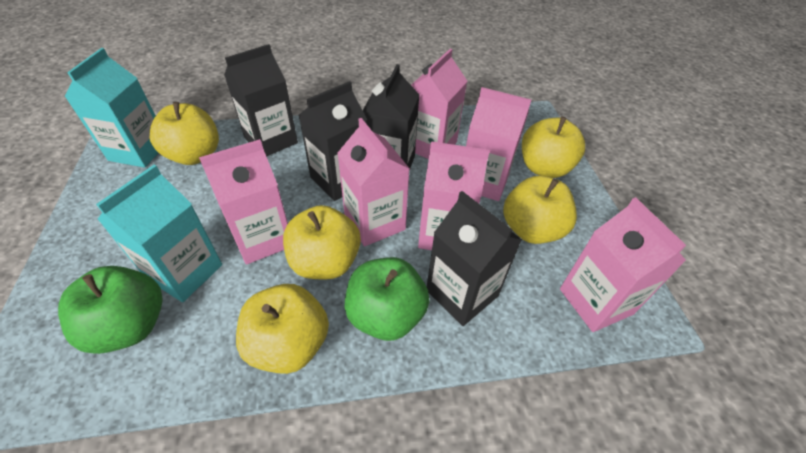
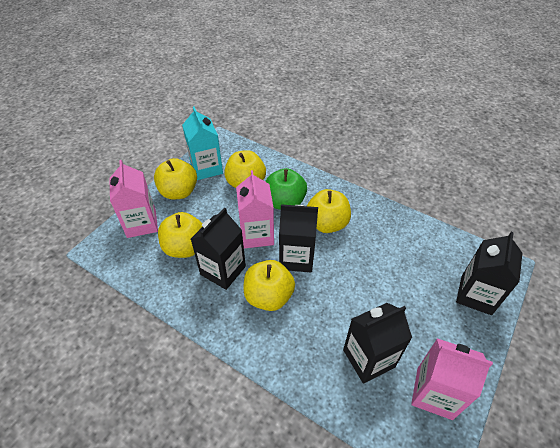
green apple: 2 -> 1
pink carton: 6 -> 3
turquoise carton: 2 -> 1

